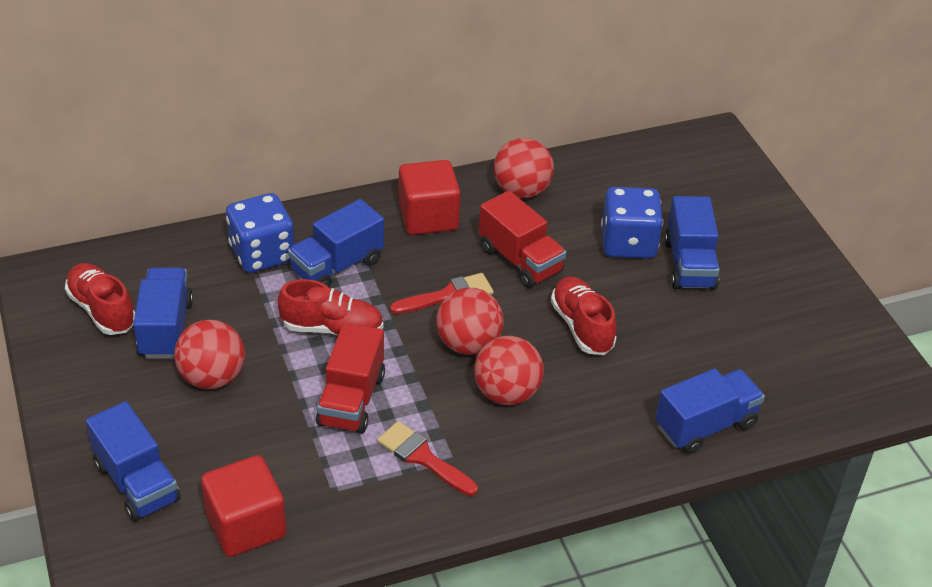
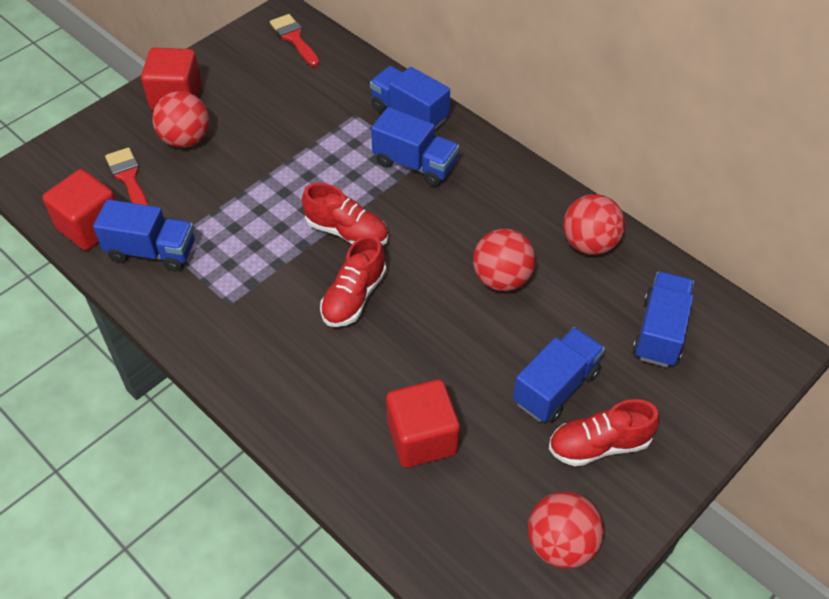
blue dice: 2 -> 0
red cube: 2 -> 3
red truck: 2 -> 0

